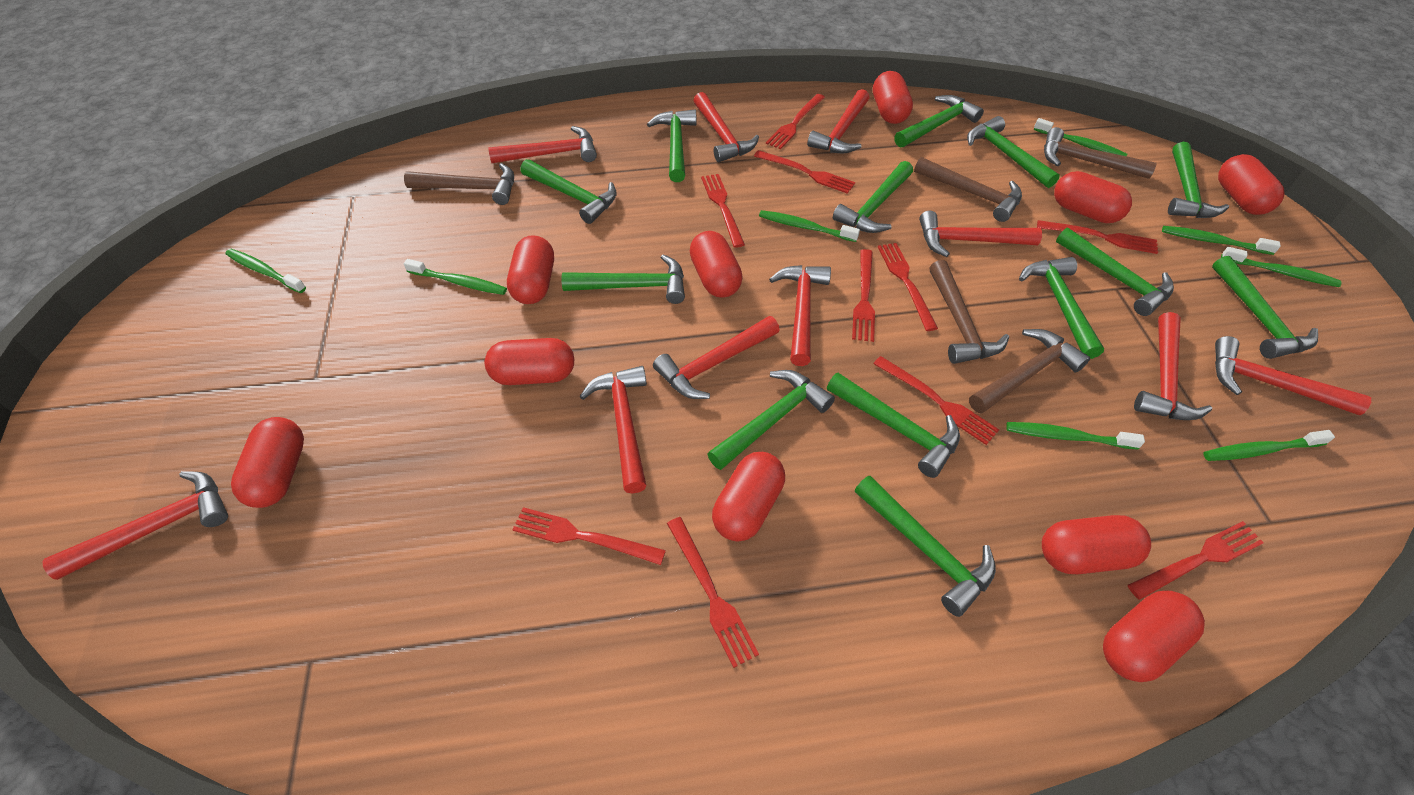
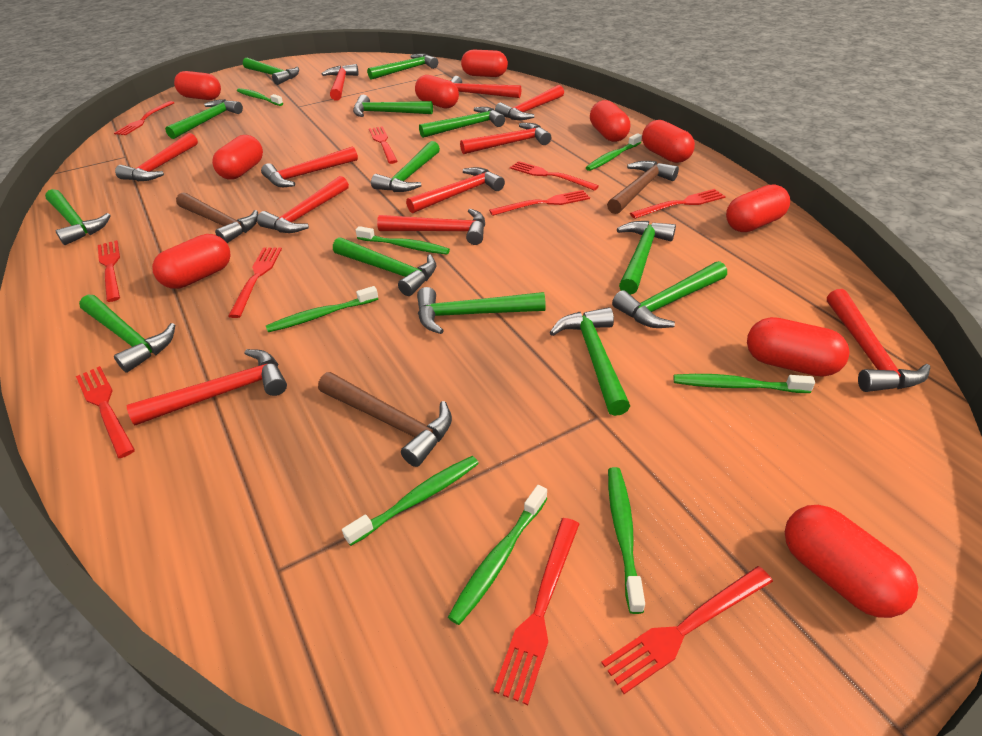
brown hammer: 5 -> 3
red hammer: 10 -> 11

